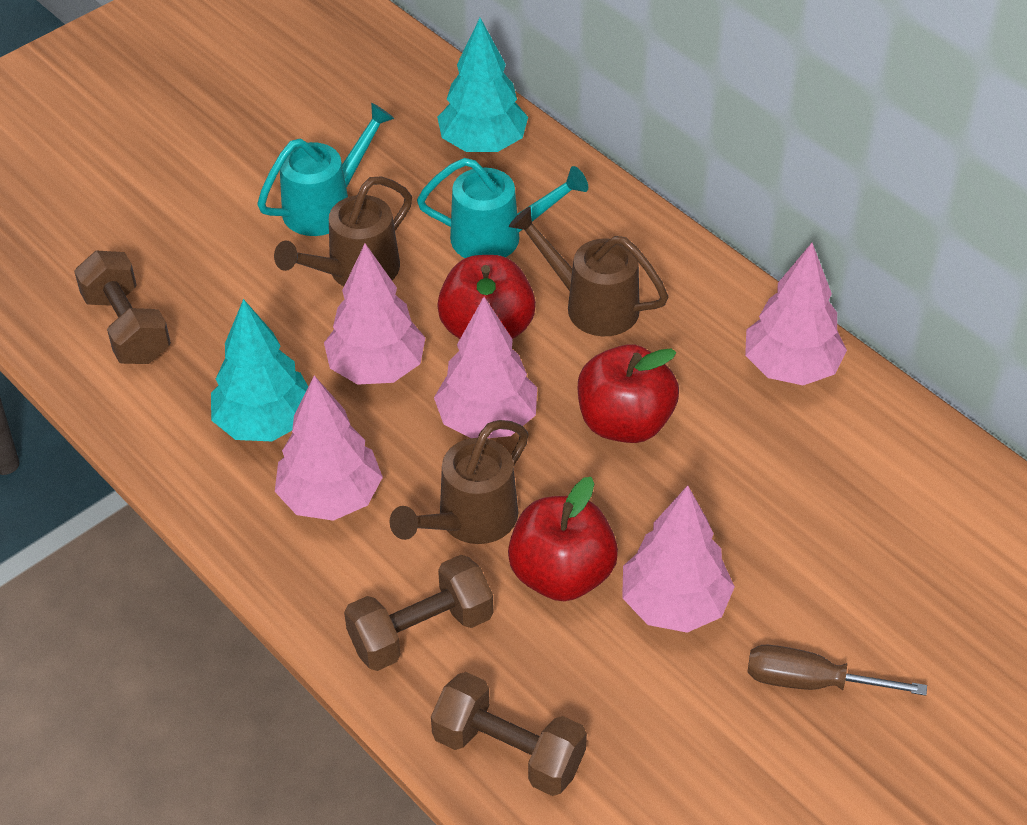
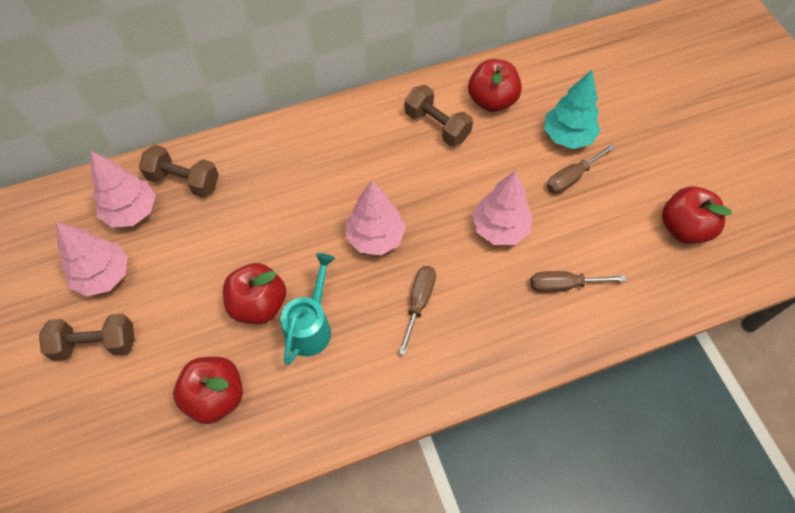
brown screwdriver: 1 -> 3
brown watering can: 3 -> 0
pink tree: 5 -> 4
red apple: 3 -> 4
turquoise tree: 2 -> 1
turquoise watering can: 2 -> 1

